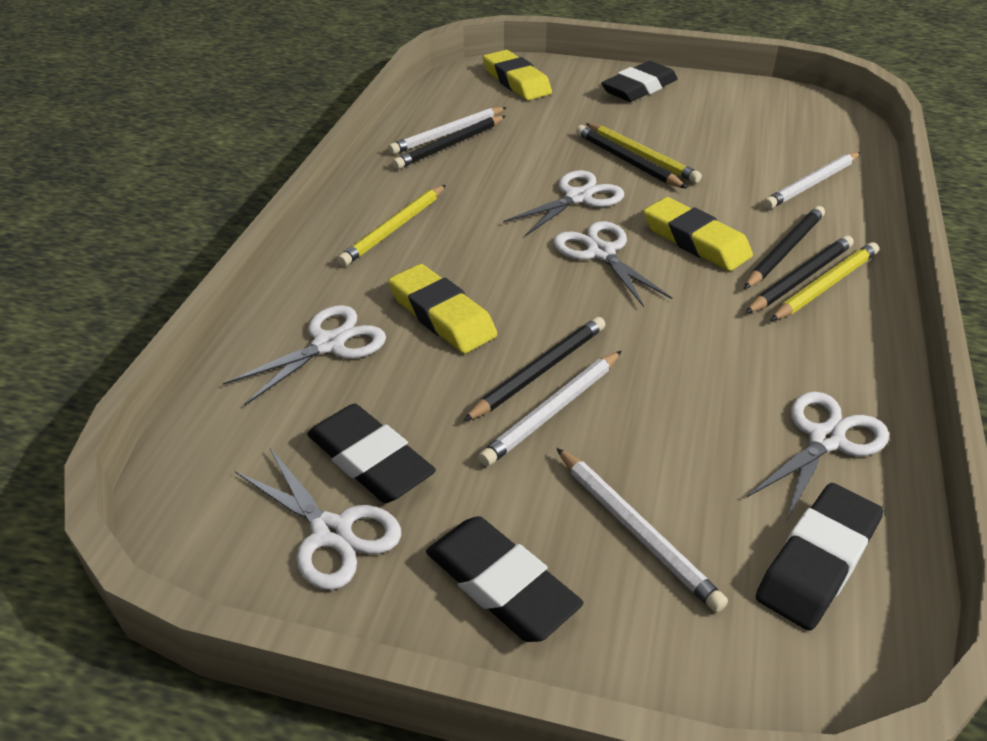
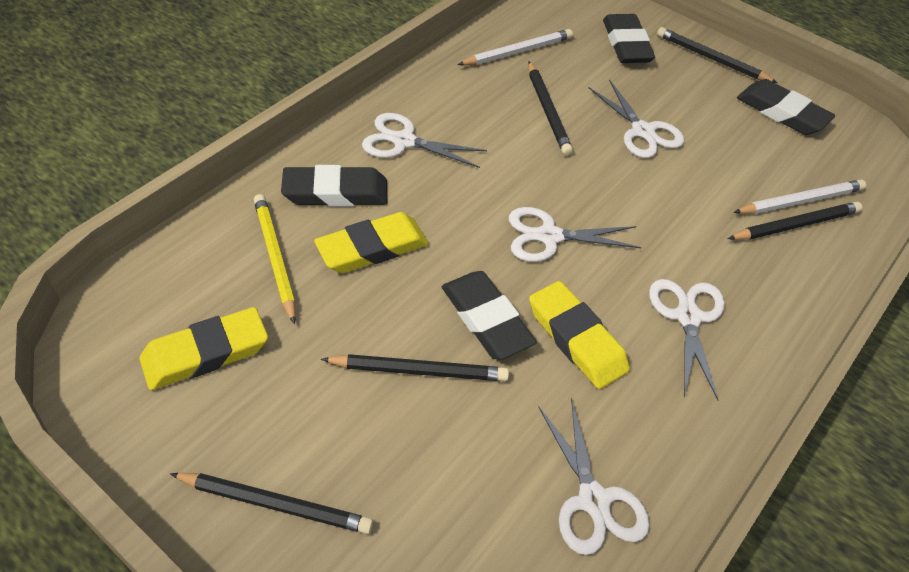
white pencil: 4 -> 2
yellow pencil: 3 -> 1

